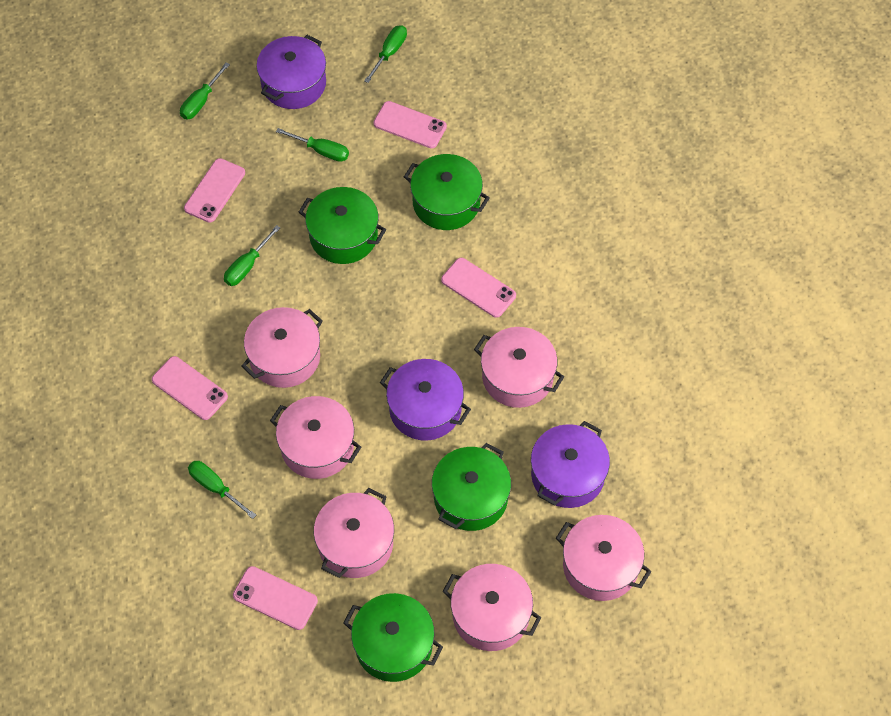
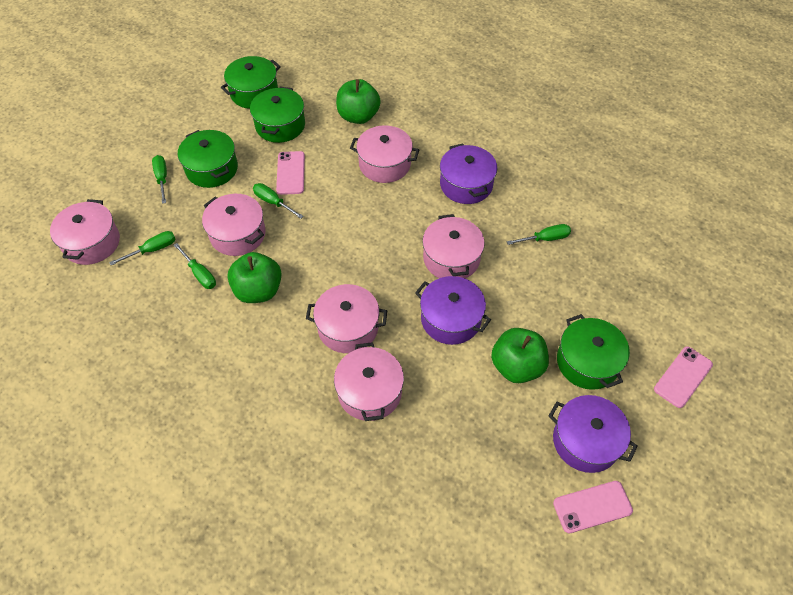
green apple: 0 -> 3
pink phone: 5 -> 3

